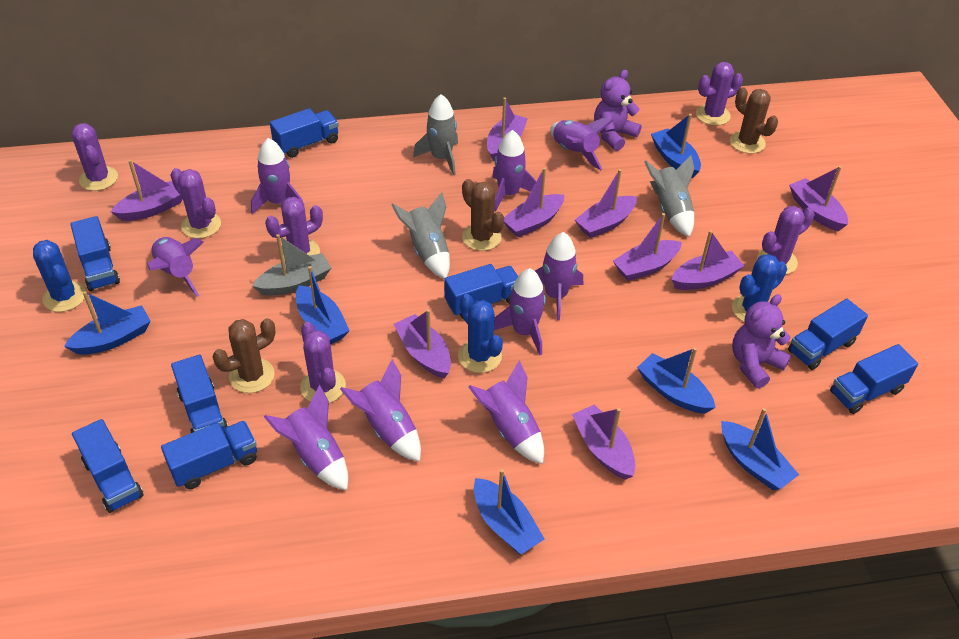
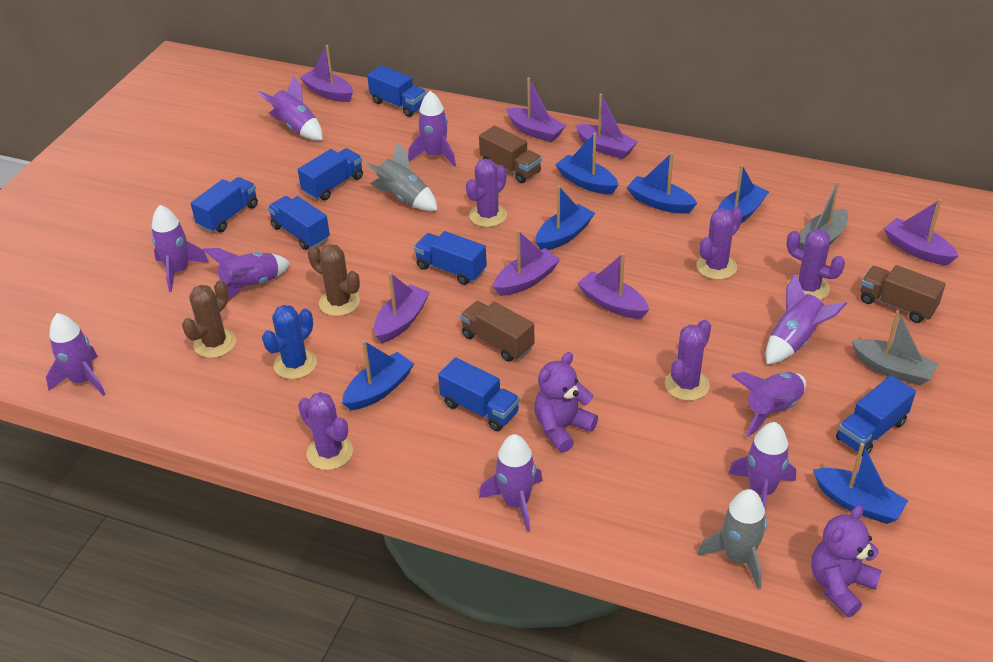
blue cactus: 3 -> 1
blue truck: 8 -> 7
brown cactus: 3 -> 2
brown truck: 0 -> 3
grey boat: 1 -> 2
grey rocket: 3 -> 2
purple boat: 9 -> 7
purple cactus: 6 -> 5

